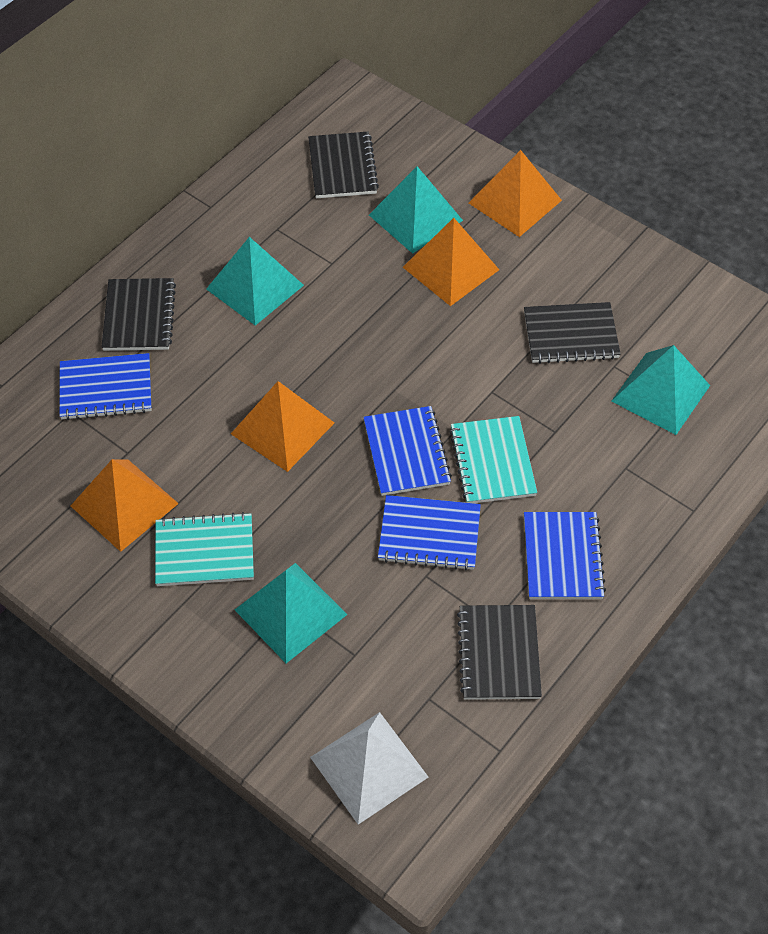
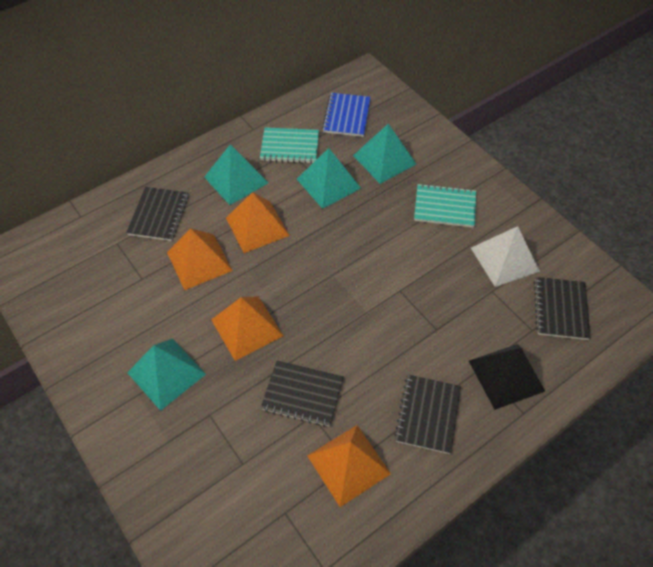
black pyramid: 0 -> 1
blue notebook: 4 -> 1

